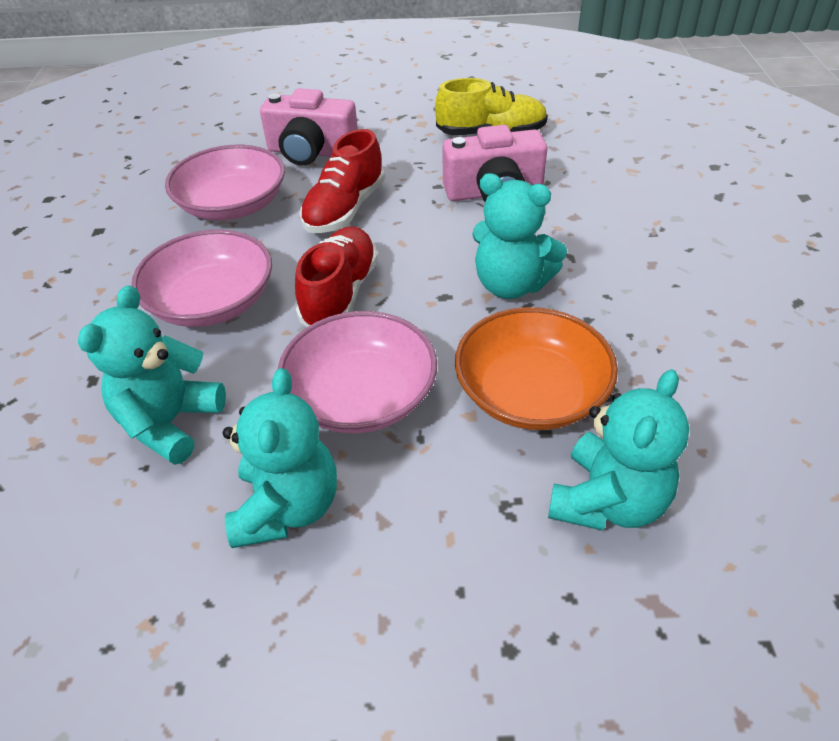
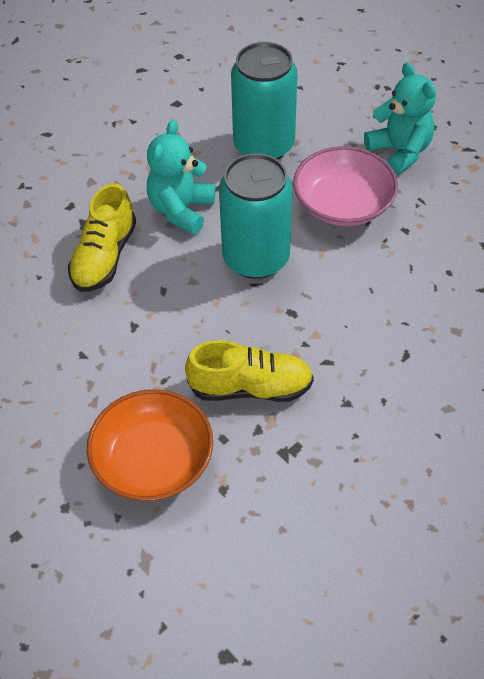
pink bowl: 3 -> 1
pink camera: 2 -> 0
red shoe: 2 -> 0
turquoise can: 0 -> 2
turquoise teddy bear: 4 -> 2
yellow shoe: 1 -> 2

